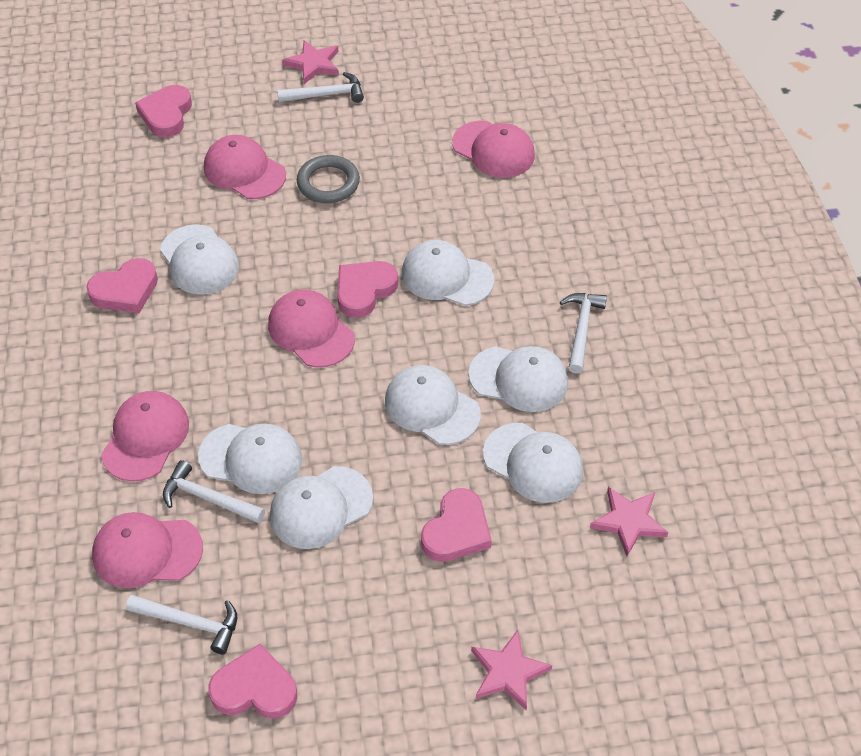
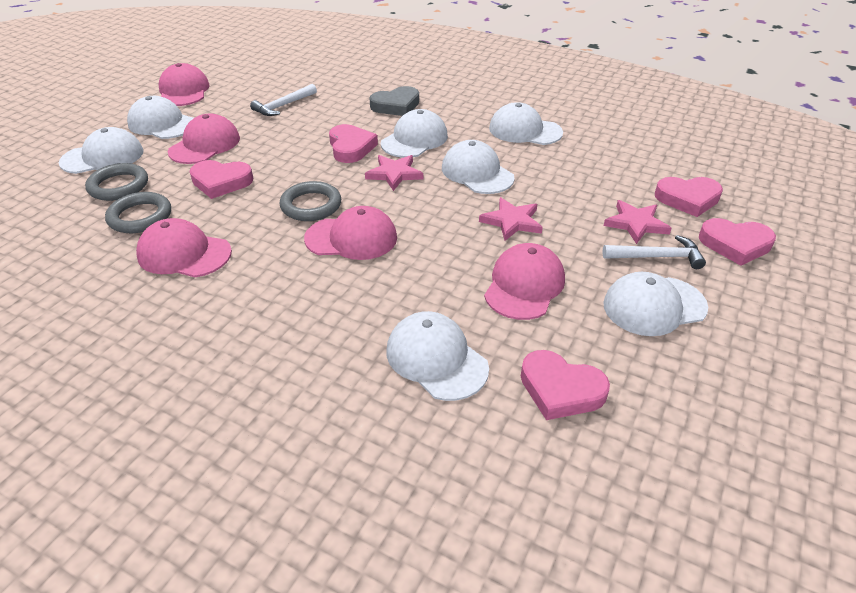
grey heart: 0 -> 1
grey ring: 1 -> 3
white hammer: 4 -> 2

